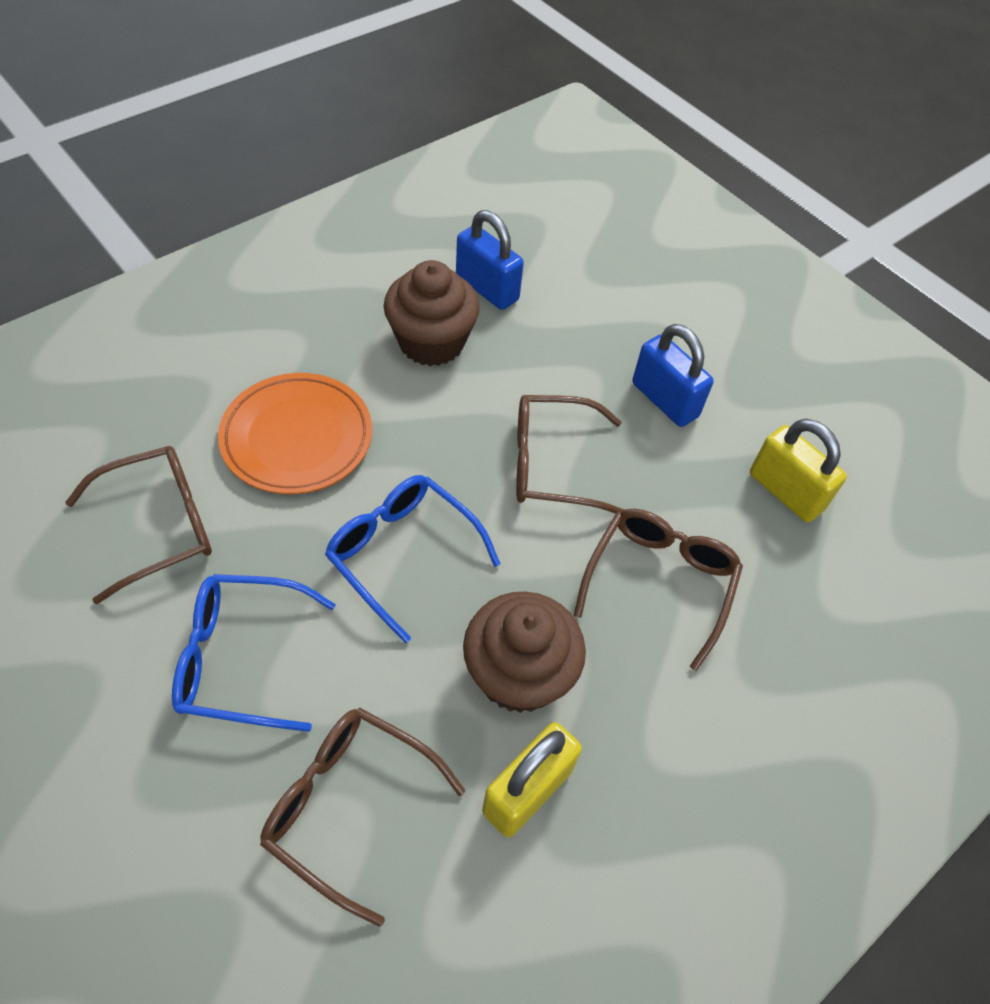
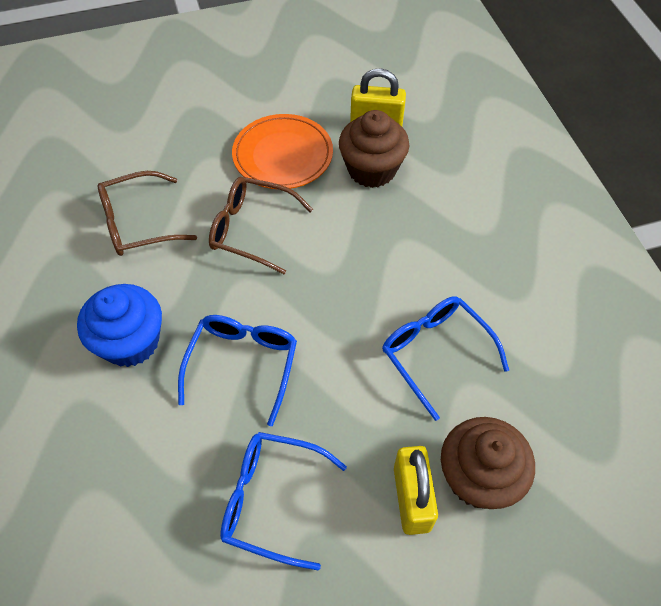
blue cupcake: 0 -> 1
blue glasses: 2 -> 3
blue padlock: 2 -> 0
brown glasses: 4 -> 2

